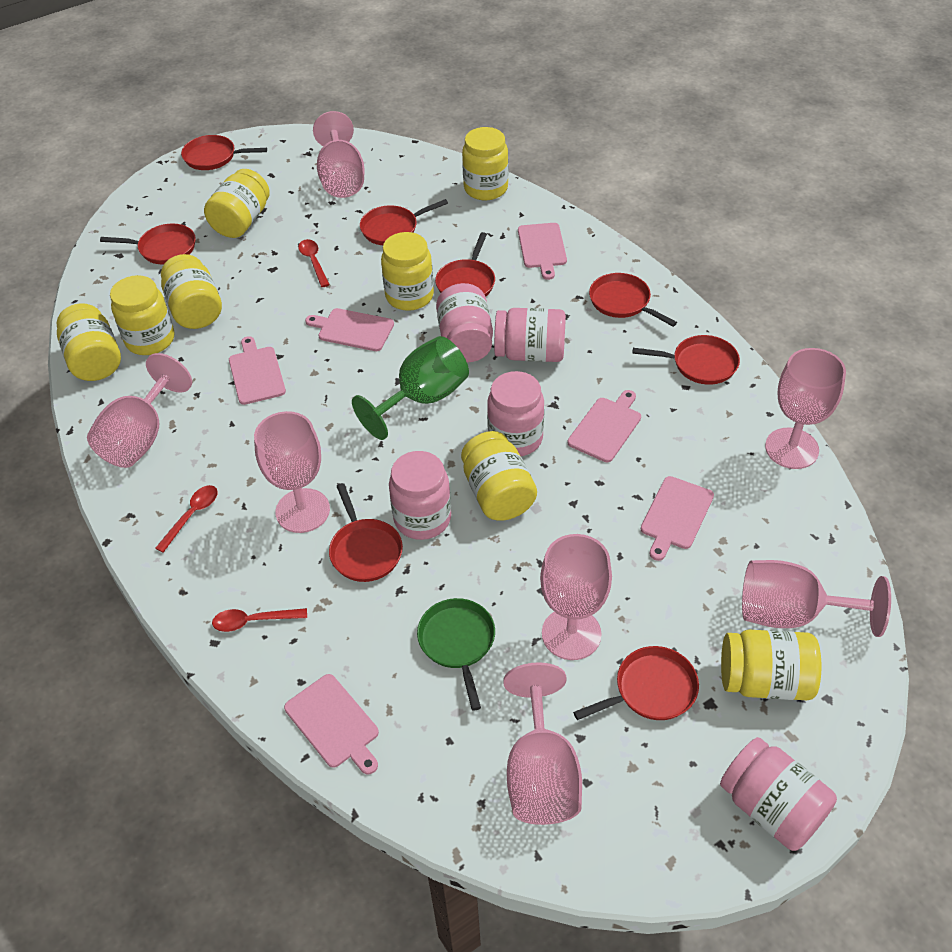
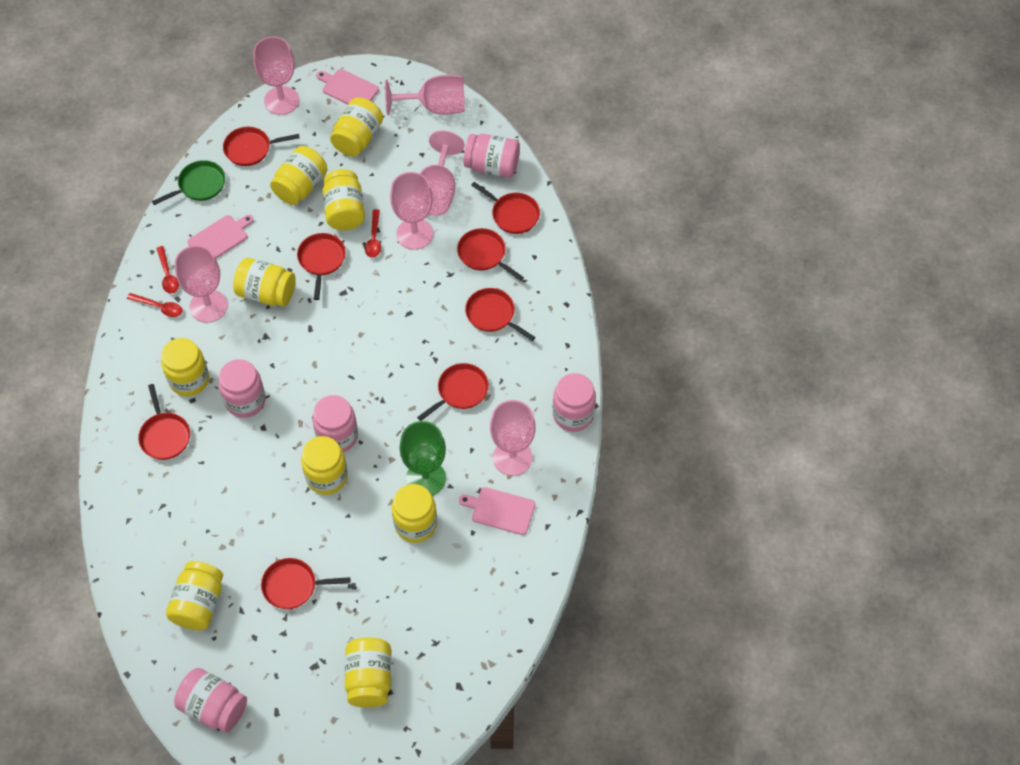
pink cutting board: 6 -> 3
pink goblet: 7 -> 6
yellow jar: 8 -> 9

